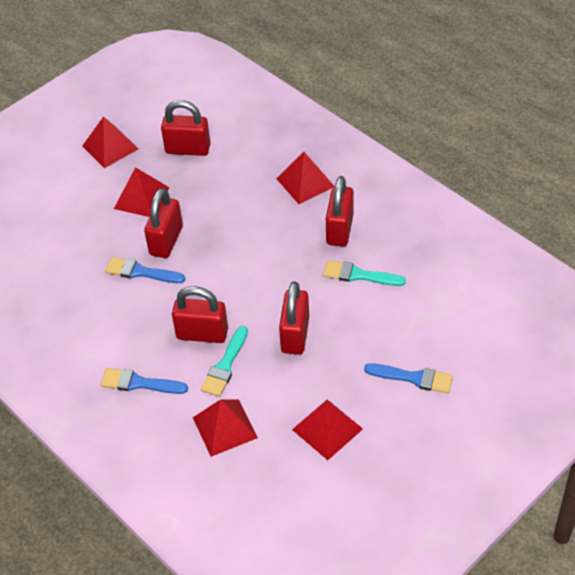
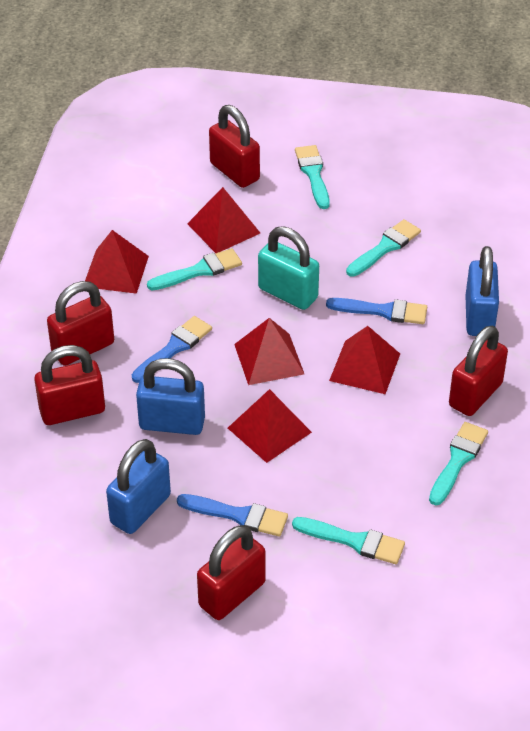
blue padlock: 0 -> 3
turquoise brush: 2 -> 5
turquoise padlock: 0 -> 1

